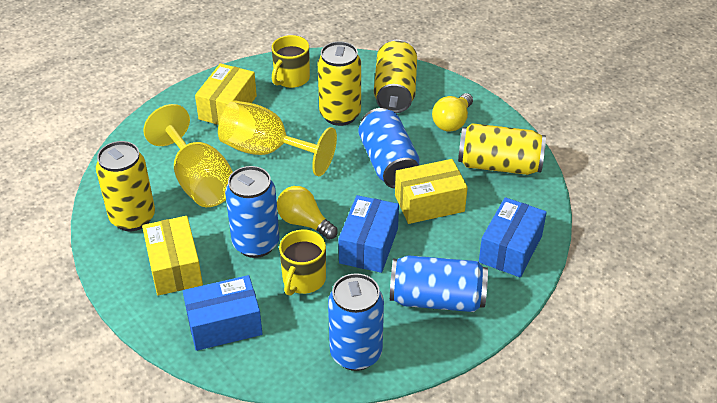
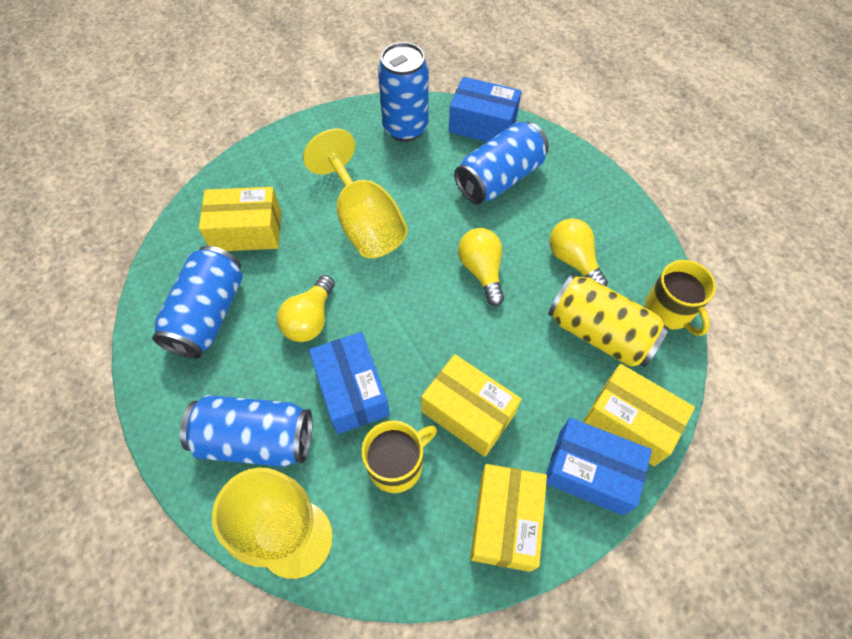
yellow box: 3 -> 4
yellow can: 4 -> 1
yellow light bulb: 2 -> 3

